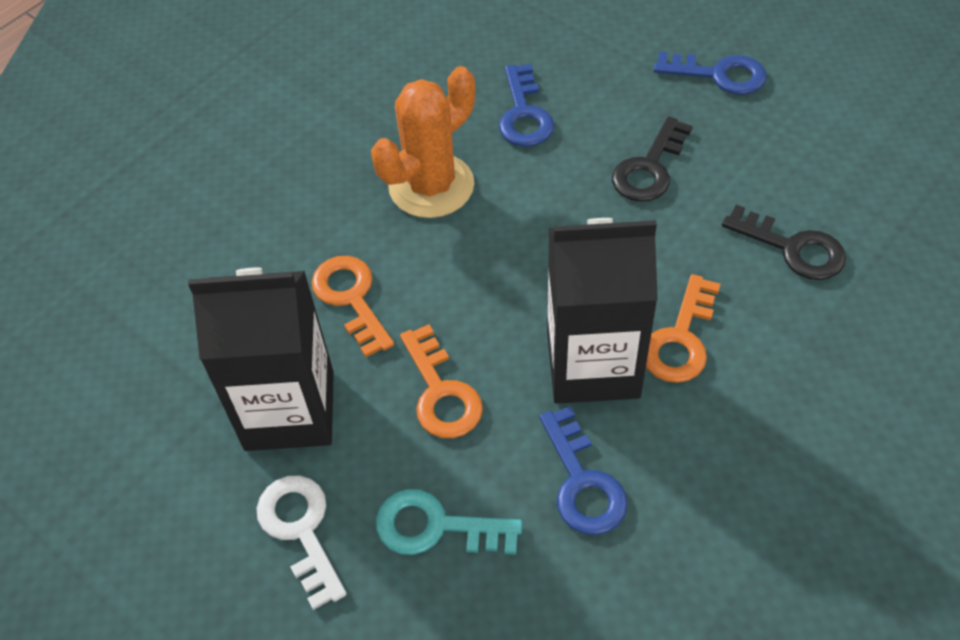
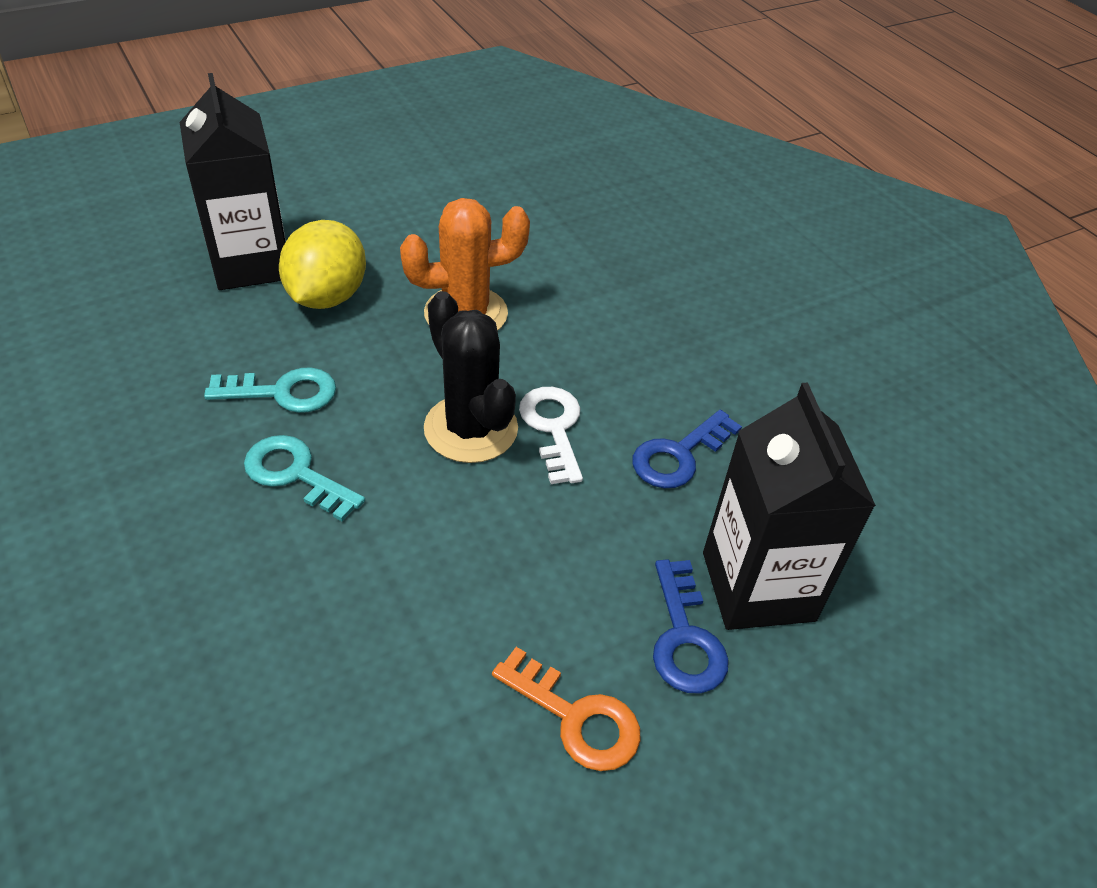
black cactus: 0 -> 1
black key: 2 -> 0
blue key: 3 -> 2
orange key: 3 -> 1
turquoise key: 1 -> 2
yellow lemon: 0 -> 1

